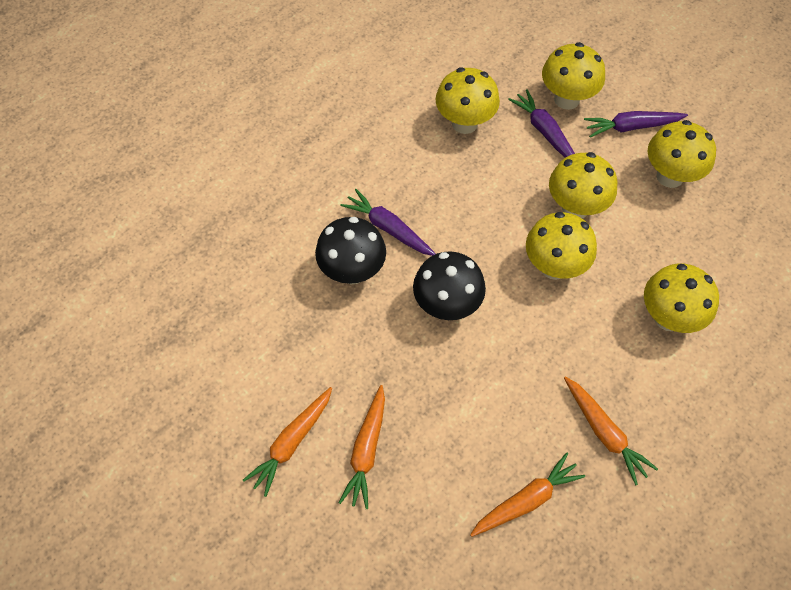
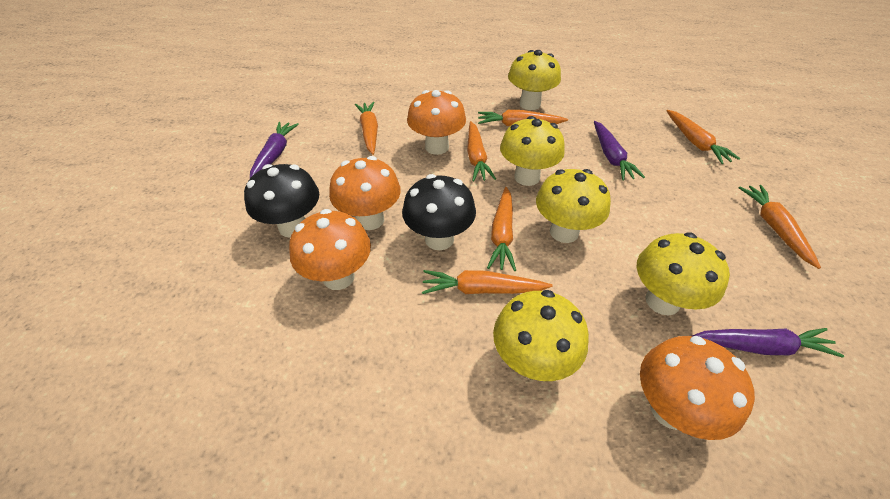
orange carrot: 4 -> 7
orange mushroom: 0 -> 4
yellow mushroom: 6 -> 5

